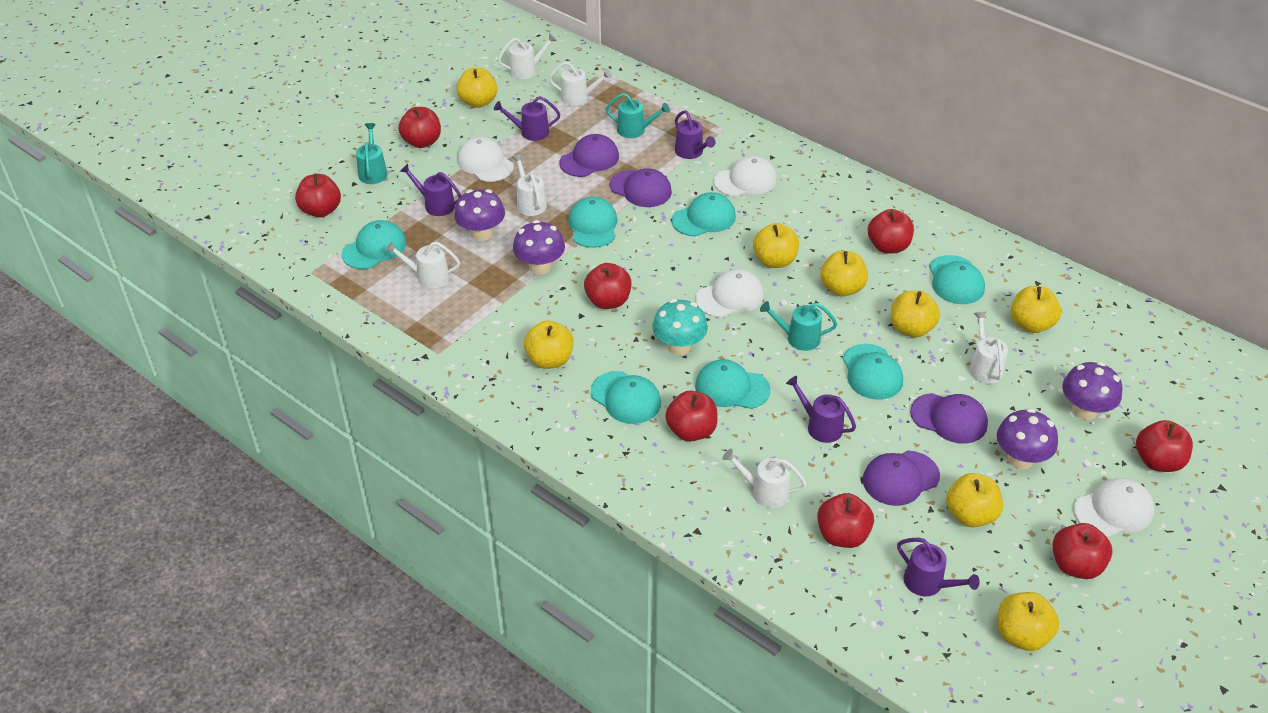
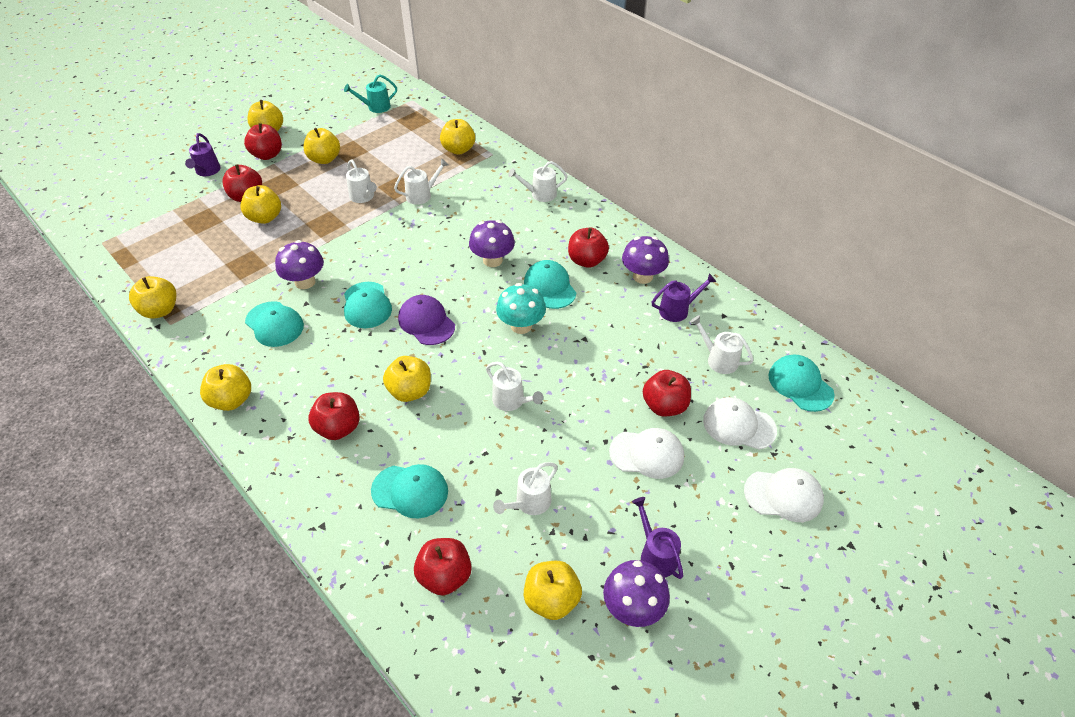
purple cap: 4 -> 1
purple watering can: 5 -> 3
red apple: 8 -> 6
turquoise cap: 7 -> 5
turquoise watering can: 3 -> 1
white cap: 4 -> 3

